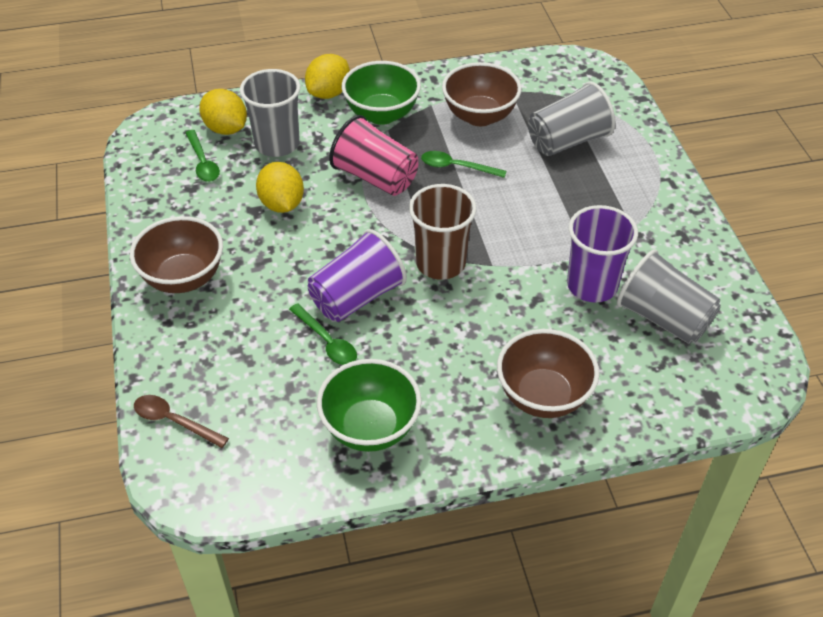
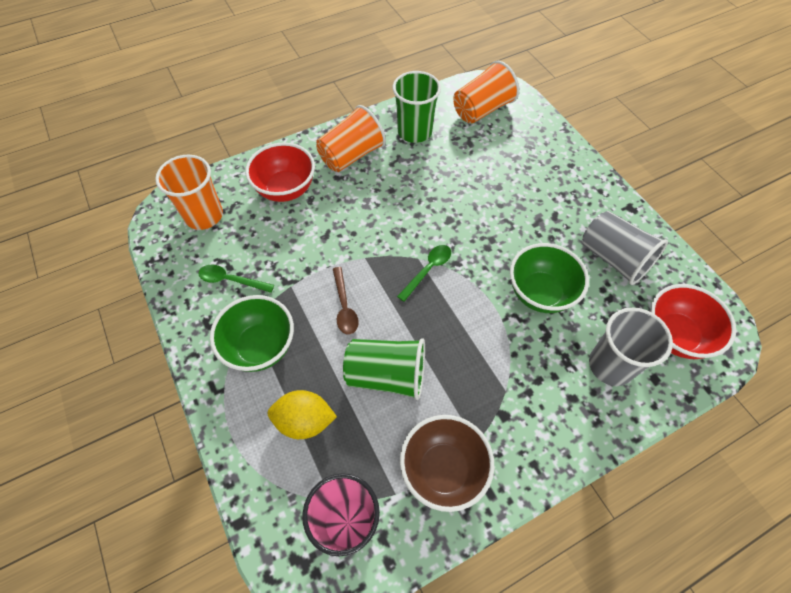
brown bowl: 3 -> 1
brown cup: 1 -> 0
green cup: 0 -> 2
green spoon: 3 -> 2
grey cup: 3 -> 2
orange cup: 0 -> 3
purple cup: 2 -> 0
red bowl: 0 -> 2
yellow lemon: 3 -> 1

